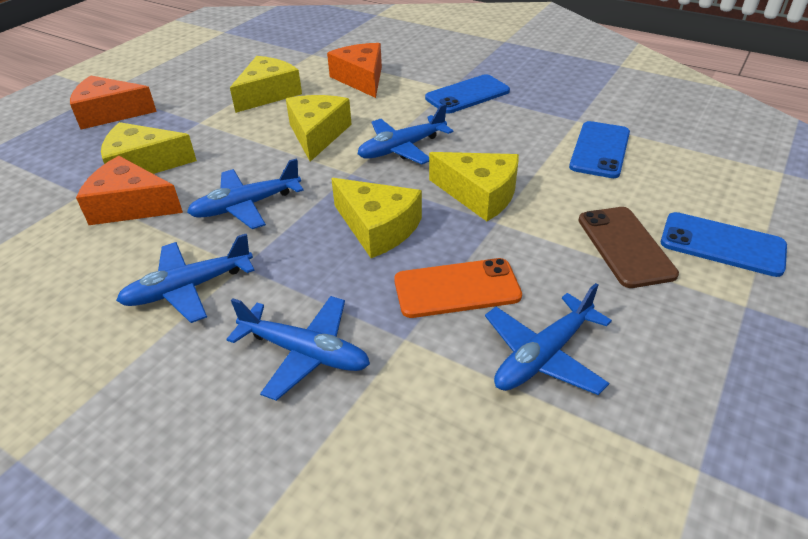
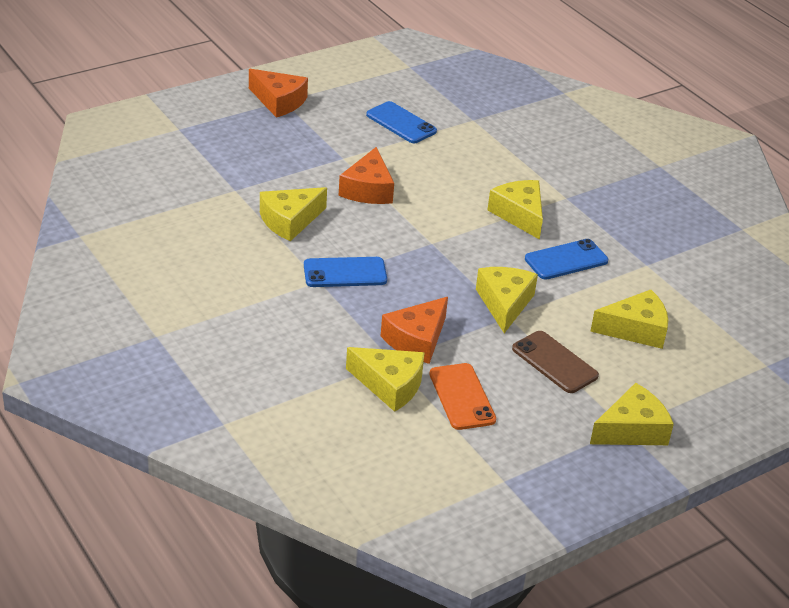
blue plane: 5 -> 0
yellow cheese: 5 -> 6

